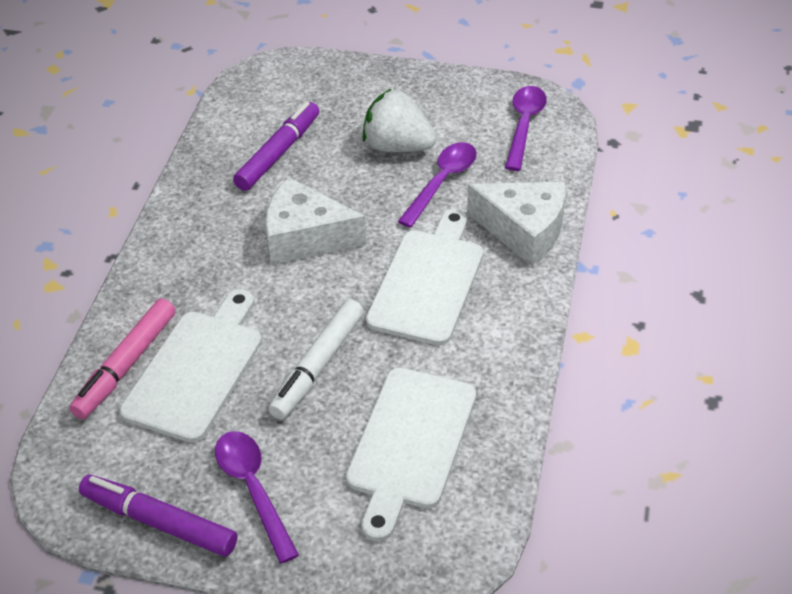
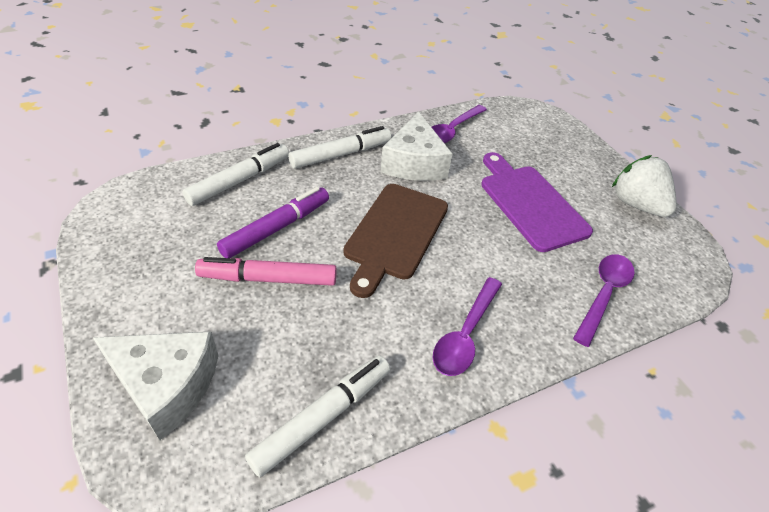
brown cutting board: 0 -> 1
purple cutting board: 0 -> 1
purple marker: 2 -> 1
white cutting board: 3 -> 0
white marker: 1 -> 3

